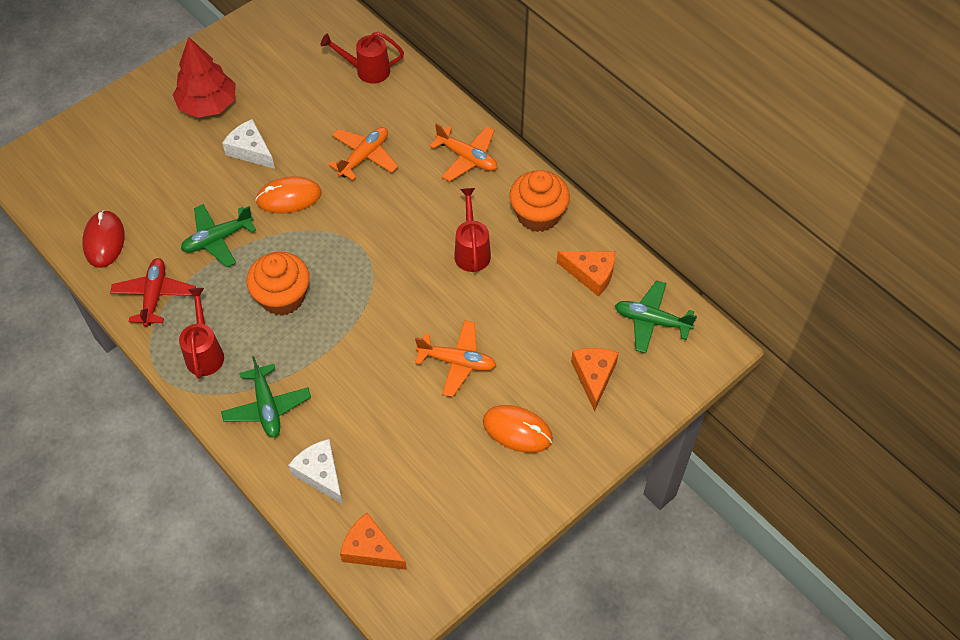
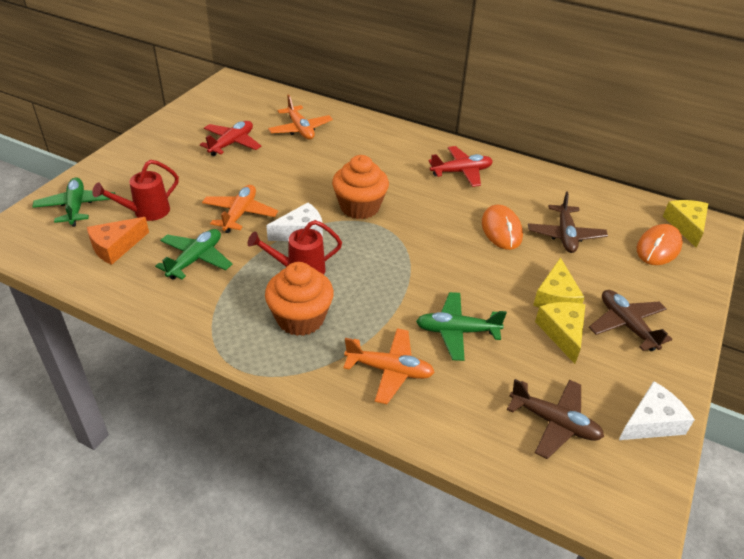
brown plane: 0 -> 3
orange cheese: 3 -> 1
red mouse: 1 -> 0
red plane: 1 -> 2
red tree: 1 -> 0
red watering can: 3 -> 2
yellow cheese: 0 -> 3

